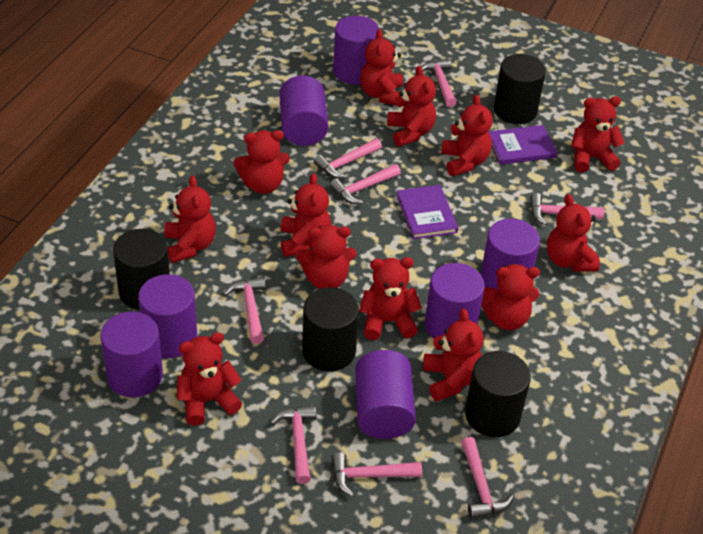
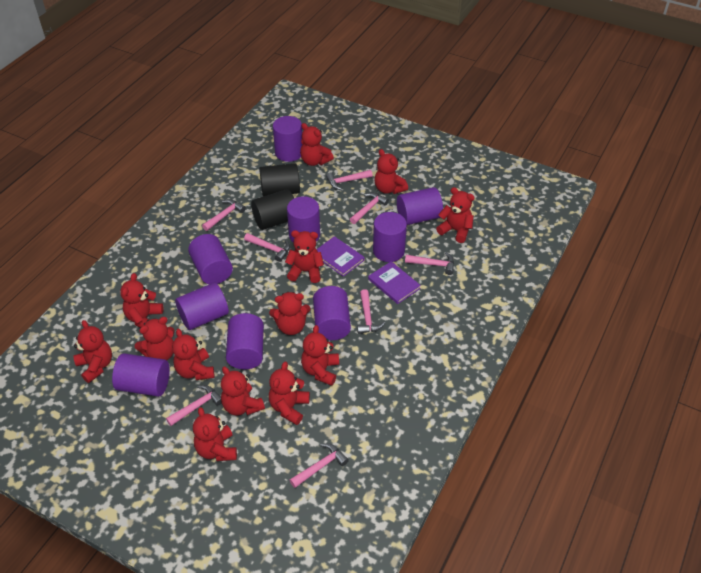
black cylinder: 4 -> 2
purple cylinder: 7 -> 9

